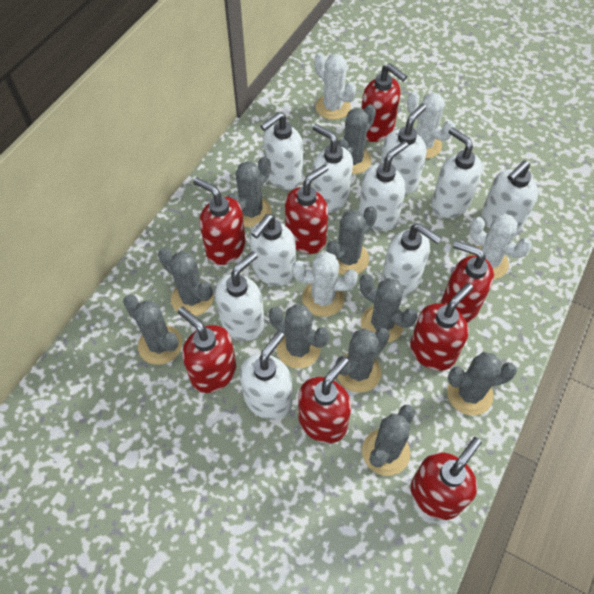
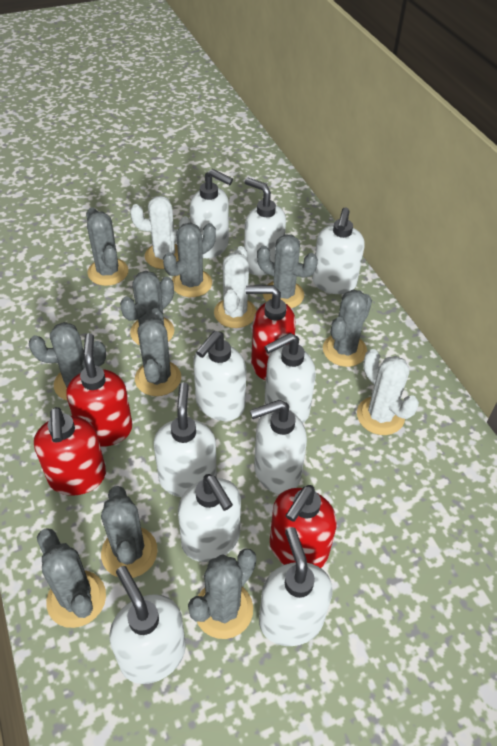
red soap dispenser: 8 -> 4
white cactus: 4 -> 3

